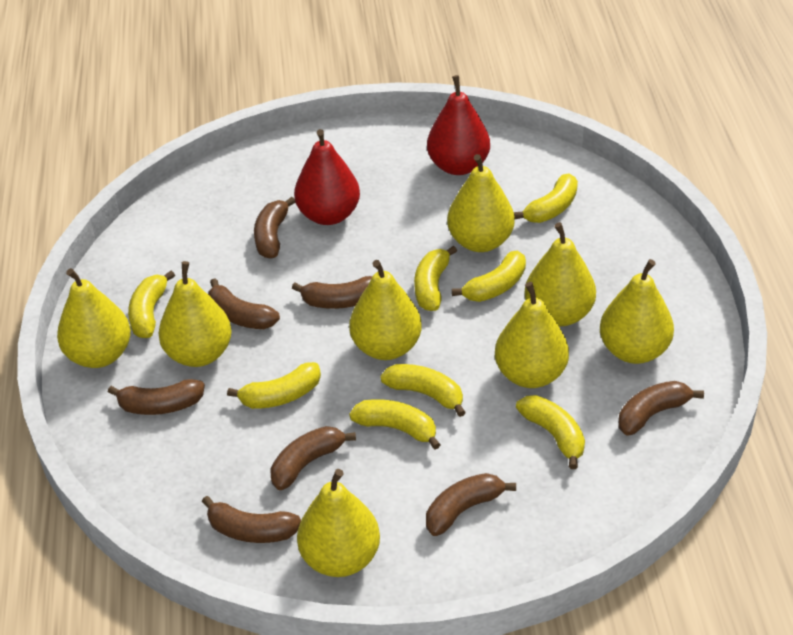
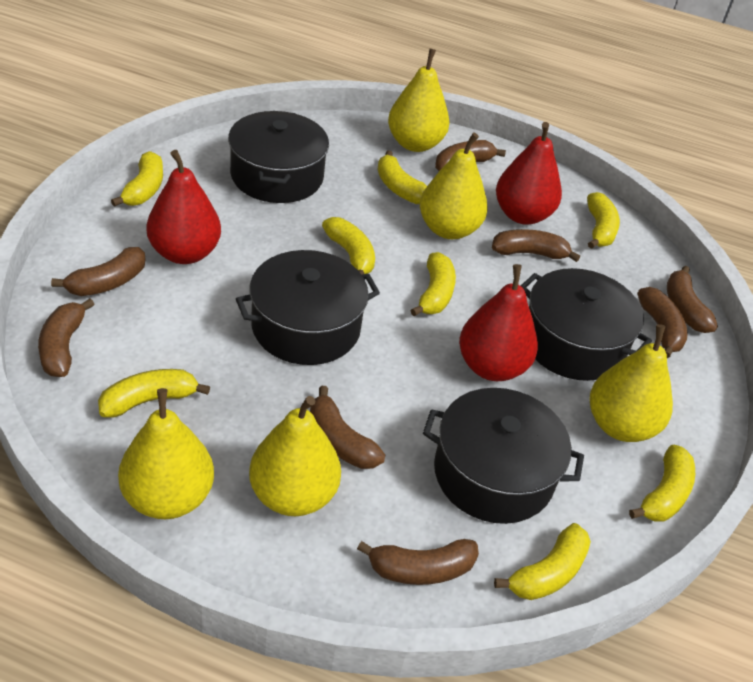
black pot: 0 -> 4
red pear: 2 -> 3
yellow pear: 8 -> 5

